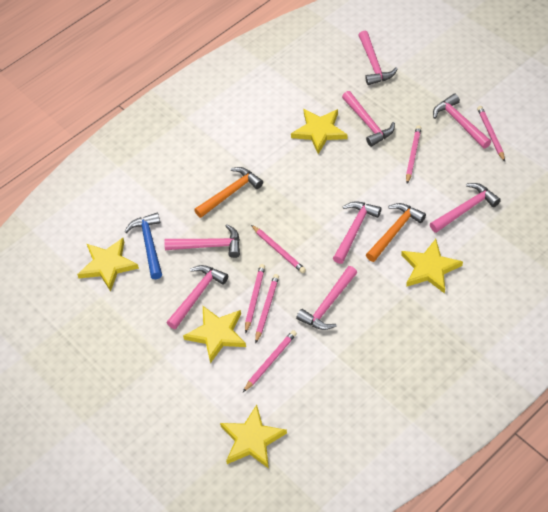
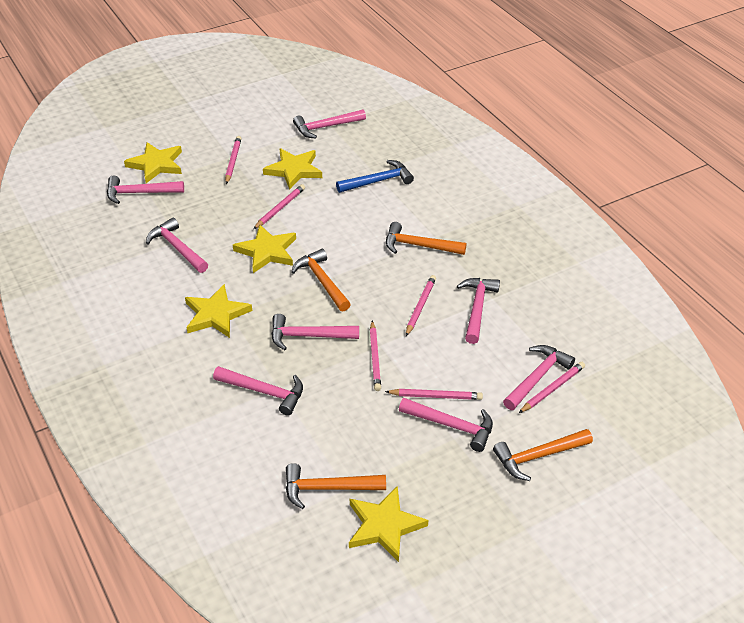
orange hammer: 2 -> 4

